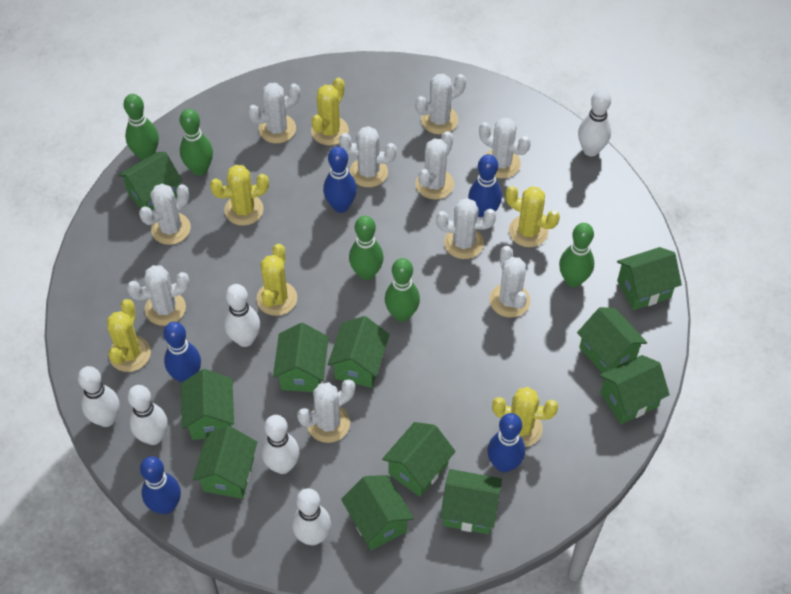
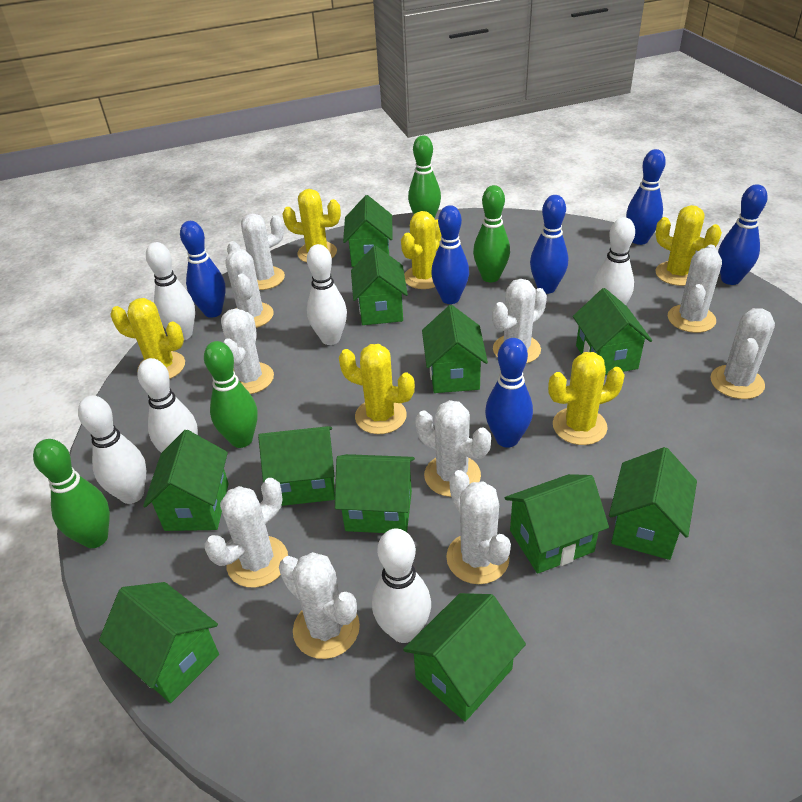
blue bowling pin: 5 -> 6
green bowling pin: 5 -> 4

